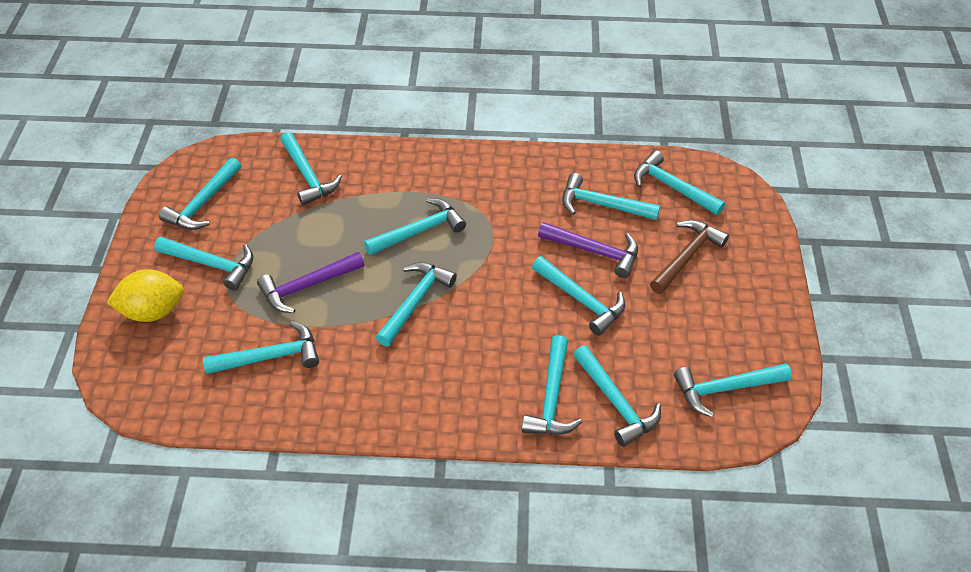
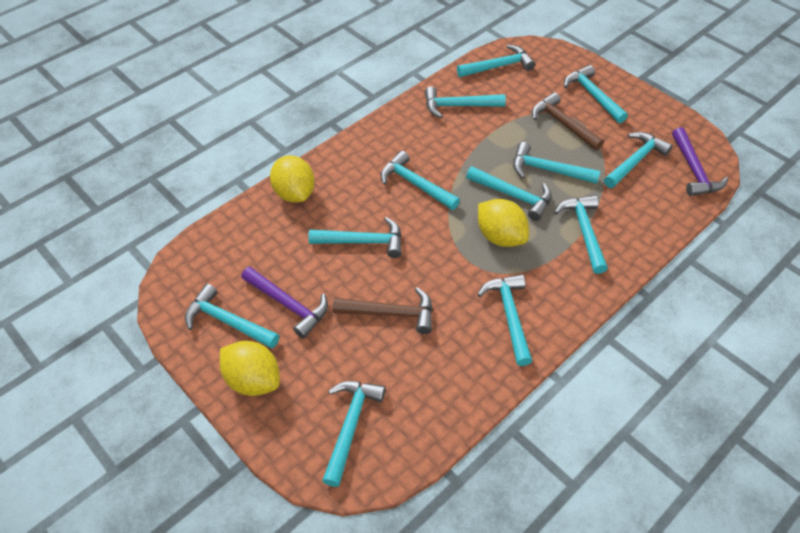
brown hammer: 1 -> 2
yellow lemon: 1 -> 3

